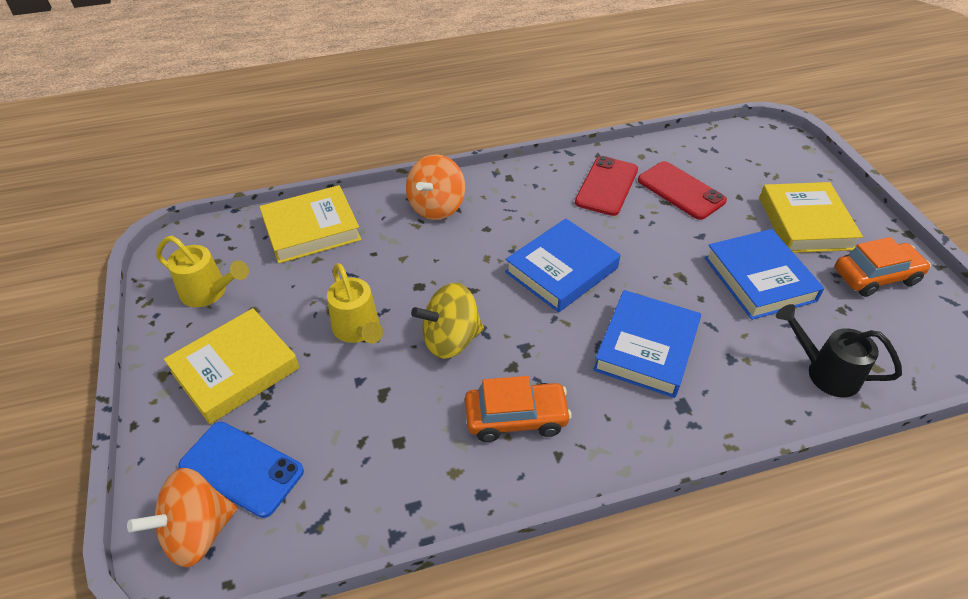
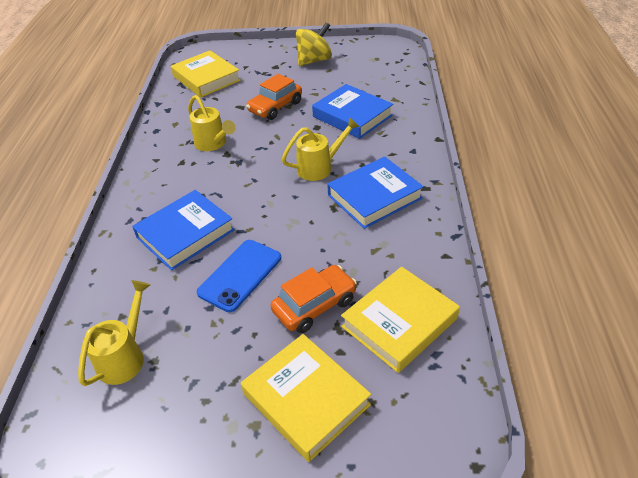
black watering can: 1 -> 0
orange spinning top: 2 -> 0
red phone: 2 -> 0
yellow watering can: 2 -> 3

